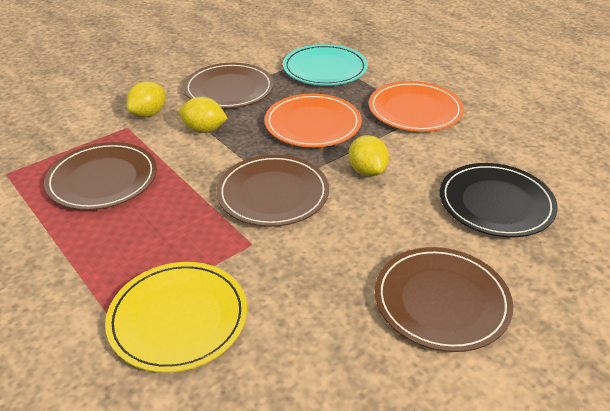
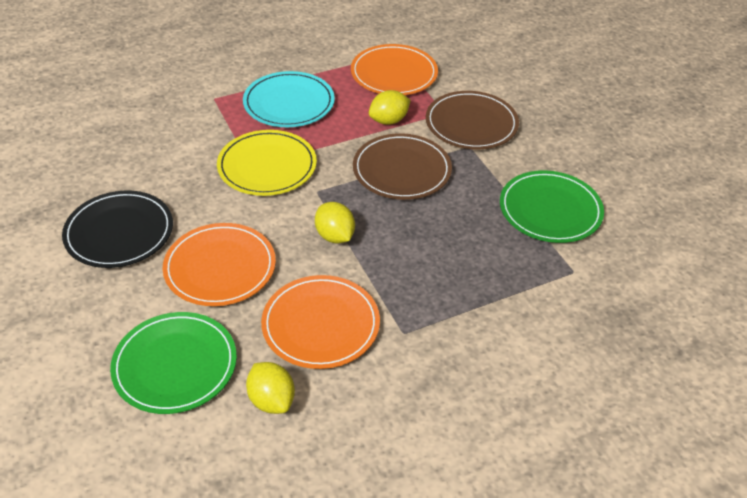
brown plate: 4 -> 2
green plate: 0 -> 2
orange plate: 2 -> 3

